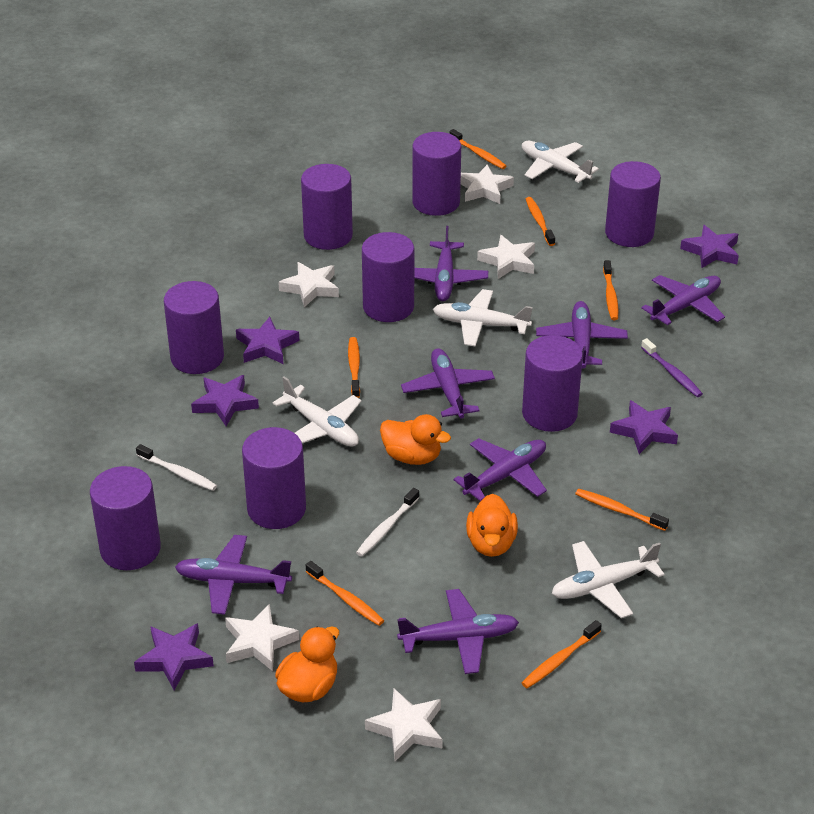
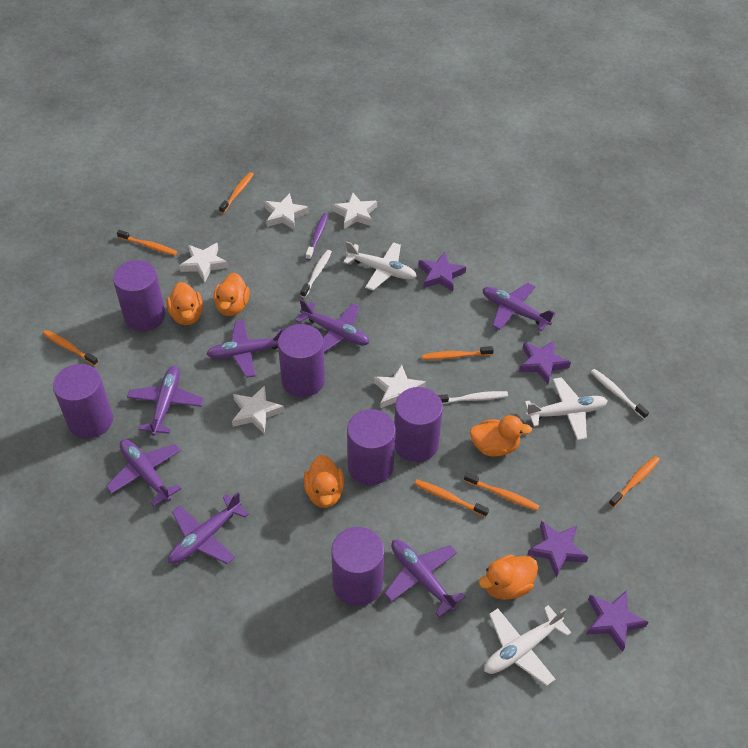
orange duck: 3 -> 5
purple cylinder: 8 -> 6
purple star: 5 -> 4
white plane: 4 -> 3
white toothbrush: 2 -> 3

